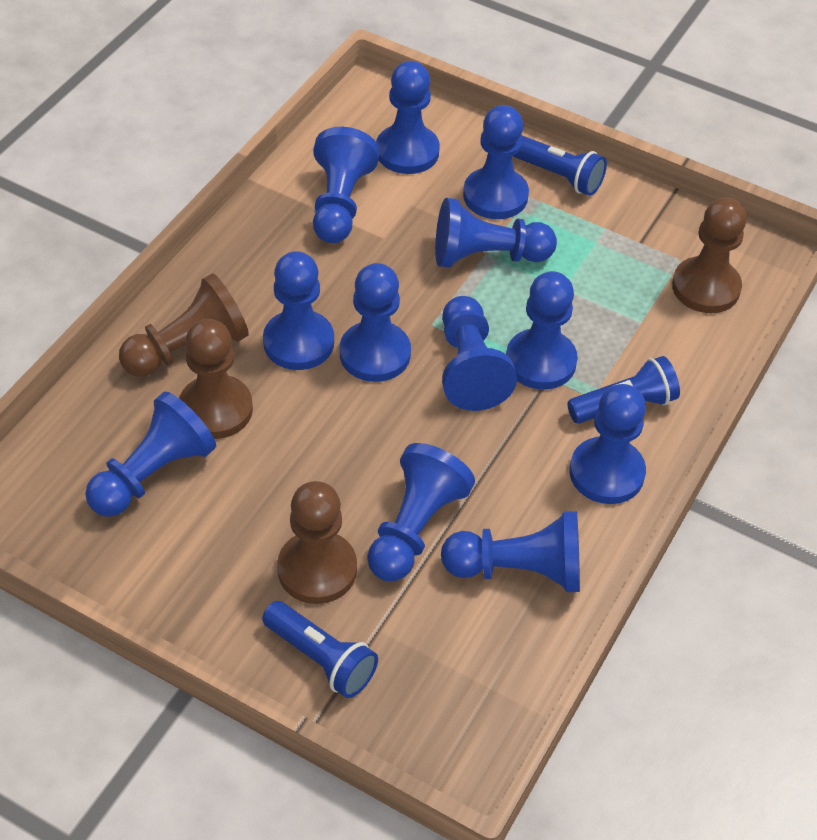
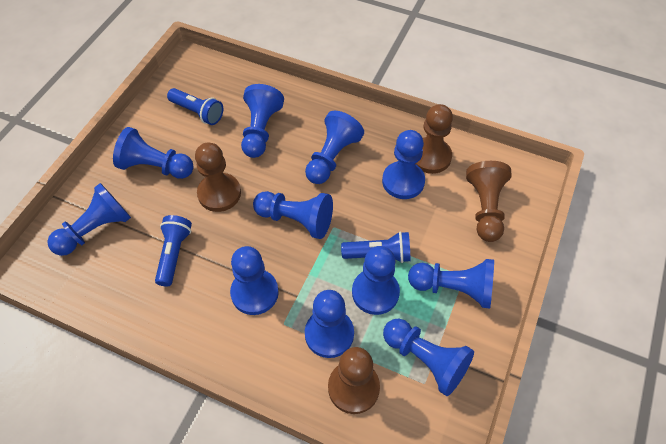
blue pawn: 12 -> 11

